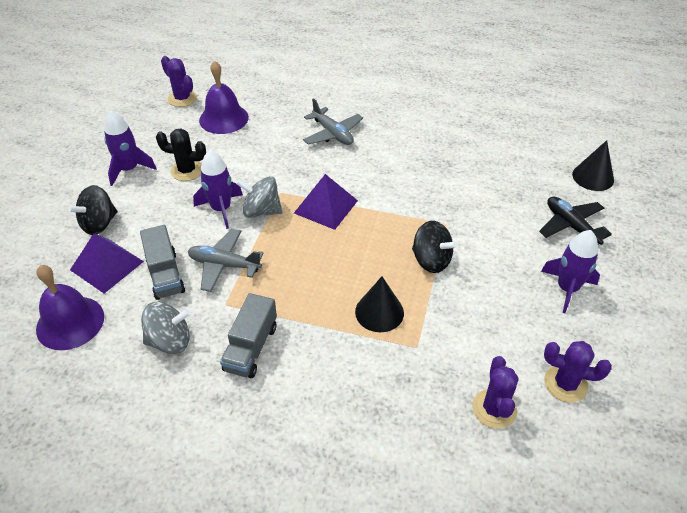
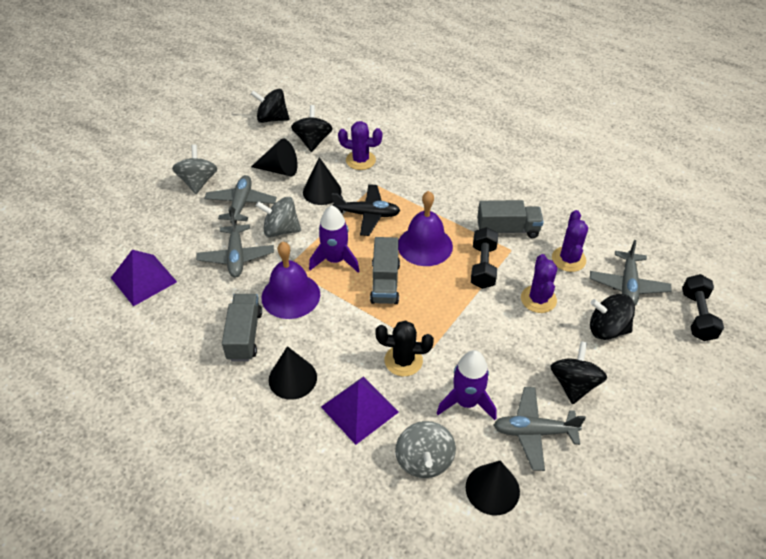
black cone: 2 -> 4
black dumbbell: 0 -> 2
black spinning top: 2 -> 4
grey plane: 2 -> 4
grey spinning top: 2 -> 3
grey truck: 2 -> 3
purple rocket: 3 -> 2

